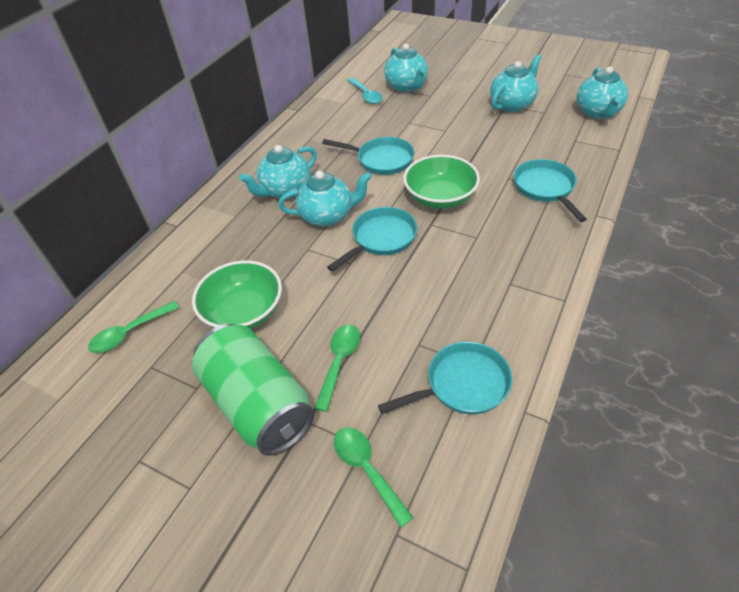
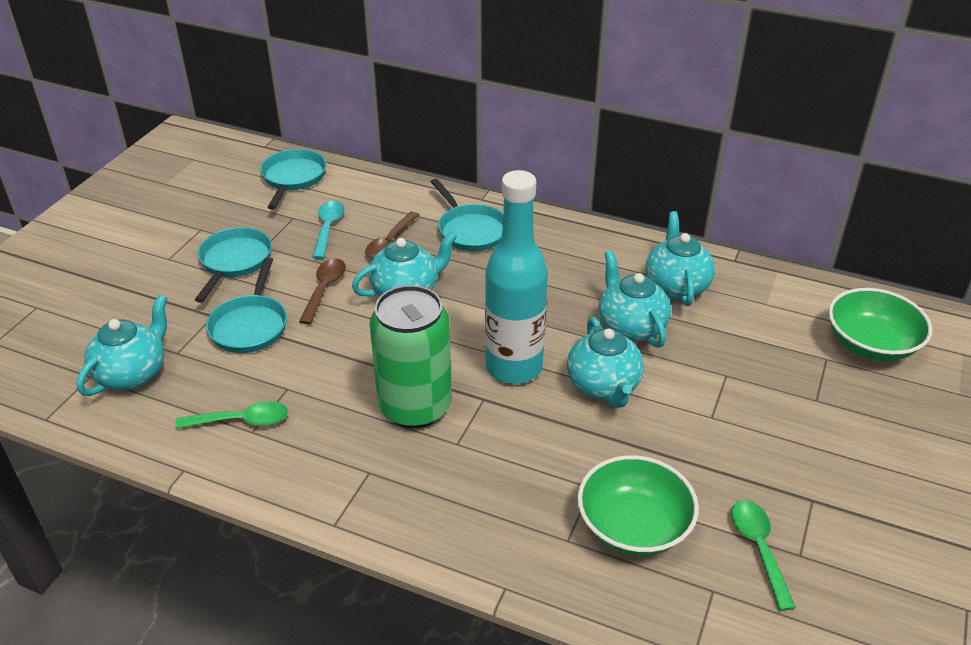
brown spoon: 0 -> 2
green spoon: 3 -> 2
turquoise bottle: 0 -> 1

